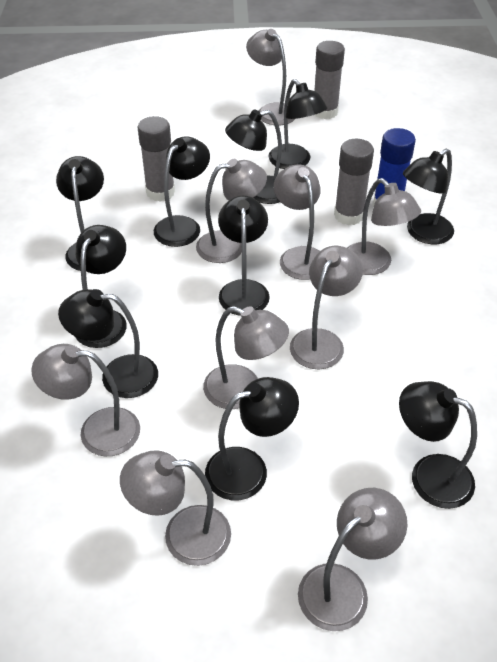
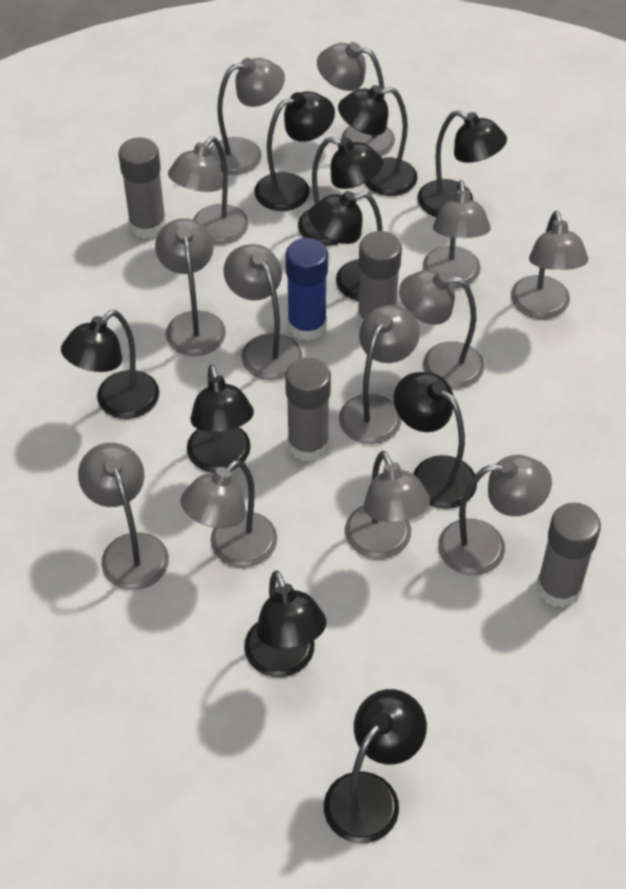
grey glue stick: 3 -> 4
grey lamp: 9 -> 13

